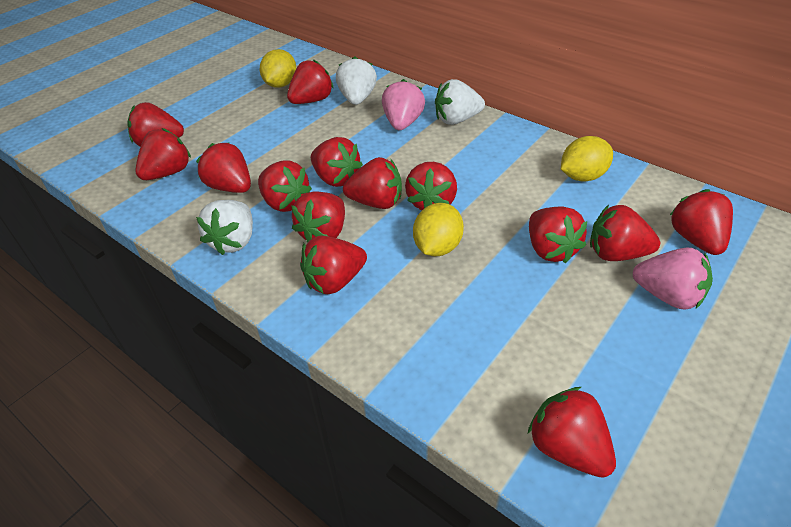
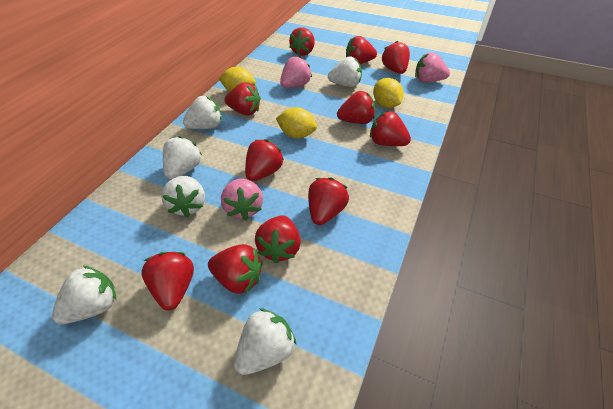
pink strawberry: 2 -> 3
red strawberry: 14 -> 11
white strawberry: 3 -> 6

